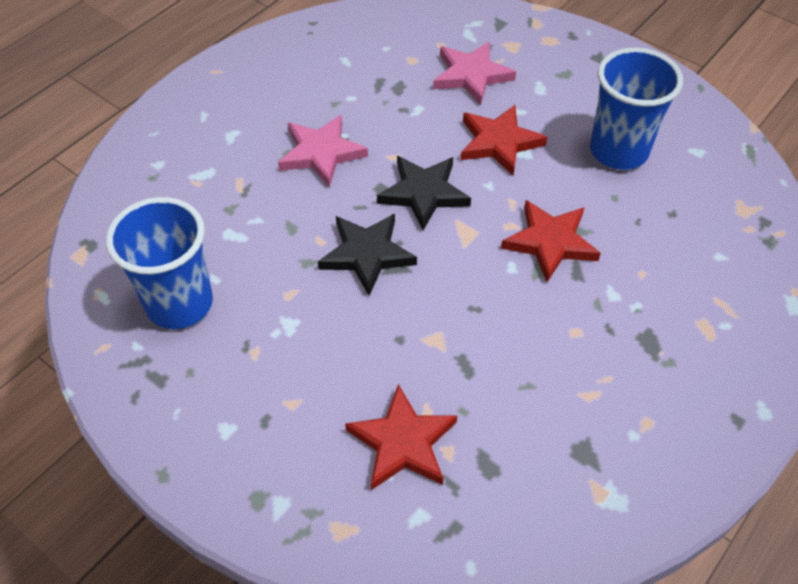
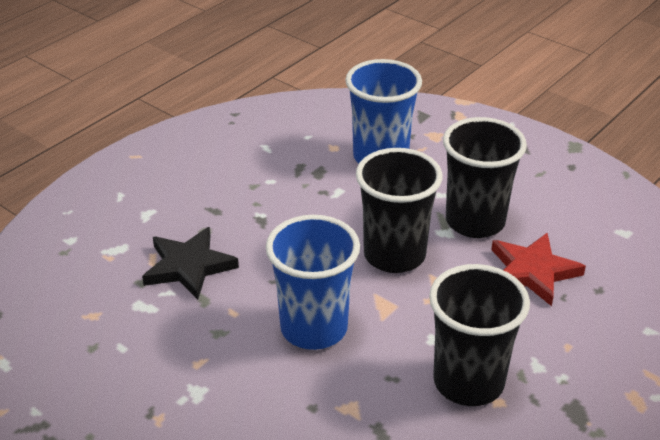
black cup: 0 -> 3
black star: 2 -> 1
pink star: 2 -> 0
red star: 3 -> 1

